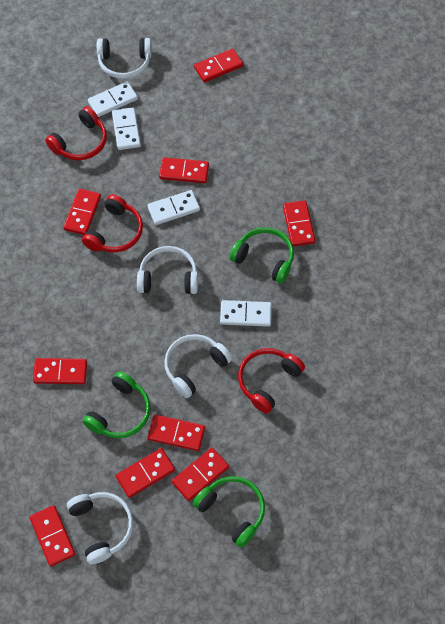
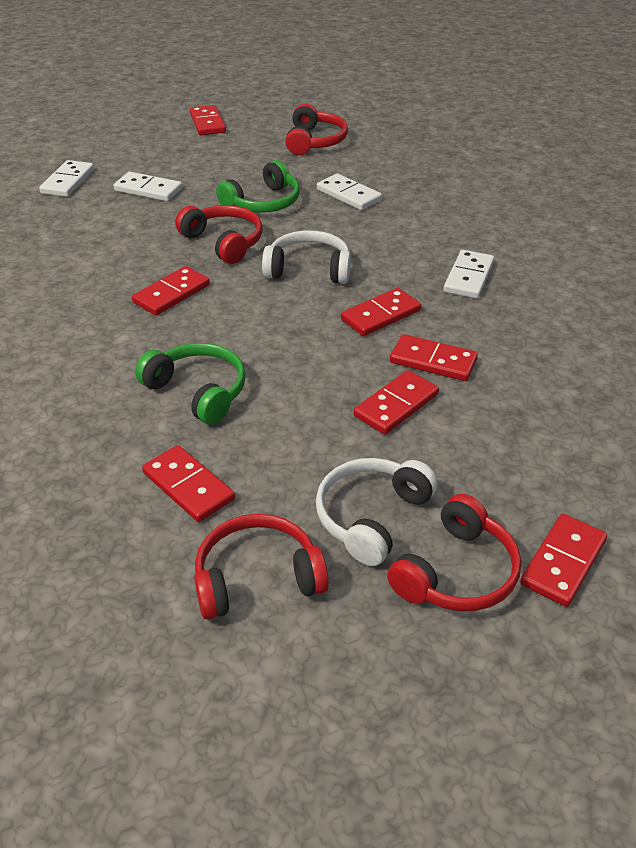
green headphones: 3 -> 2
red domino: 9 -> 7
red headphones: 3 -> 4
white headphones: 4 -> 2

